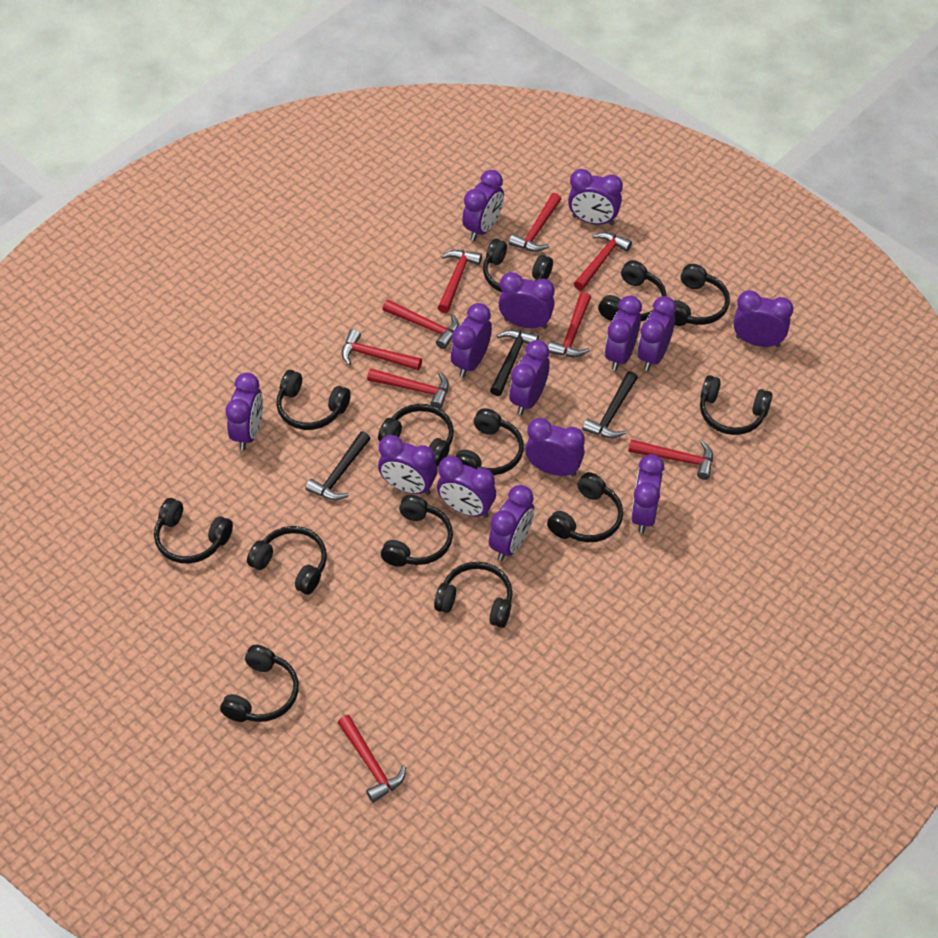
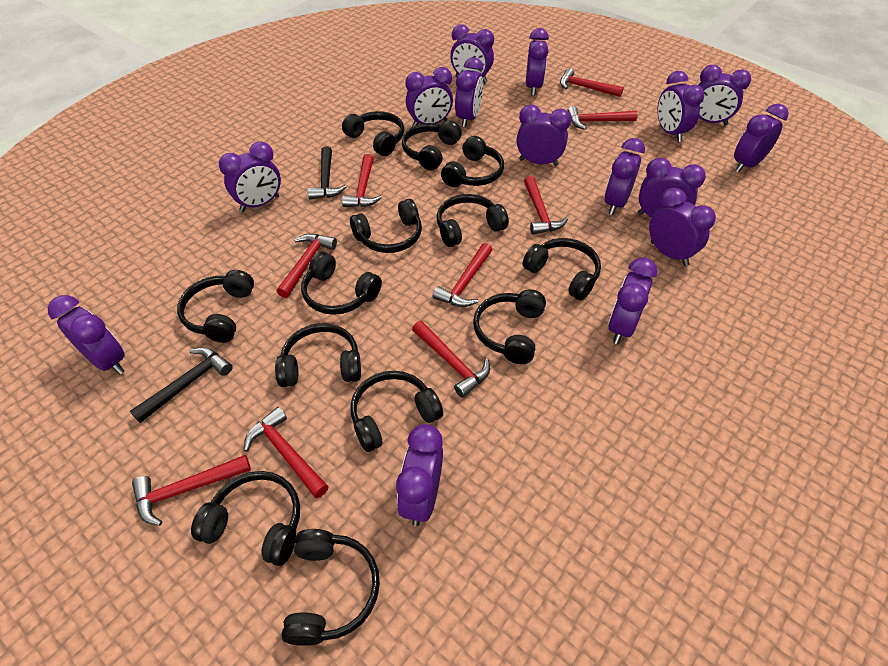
black hammer: 3 -> 2
purple clock: 14 -> 15

